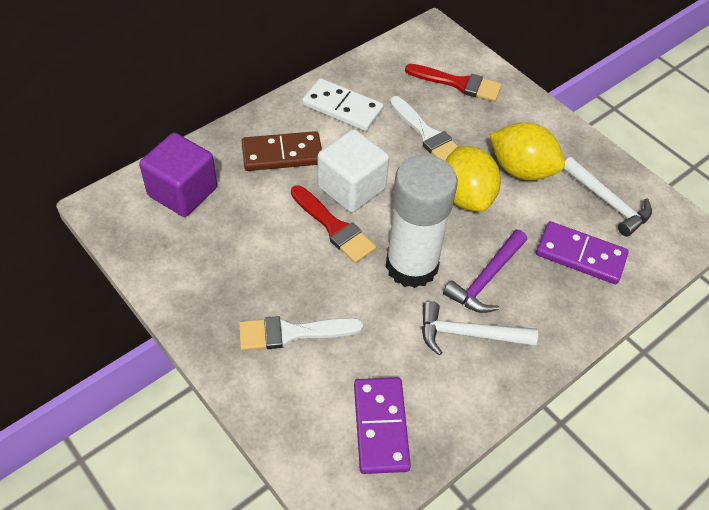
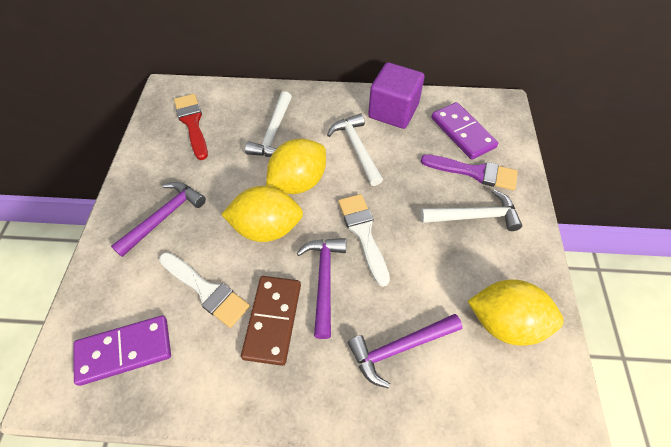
purple brush: 0 -> 1
purple hammer: 1 -> 3
red brush: 2 -> 1
white cube: 1 -> 0
white domino: 1 -> 0
white glue stick: 1 -> 0
white hammer: 2 -> 3
yellow lemon: 2 -> 3

